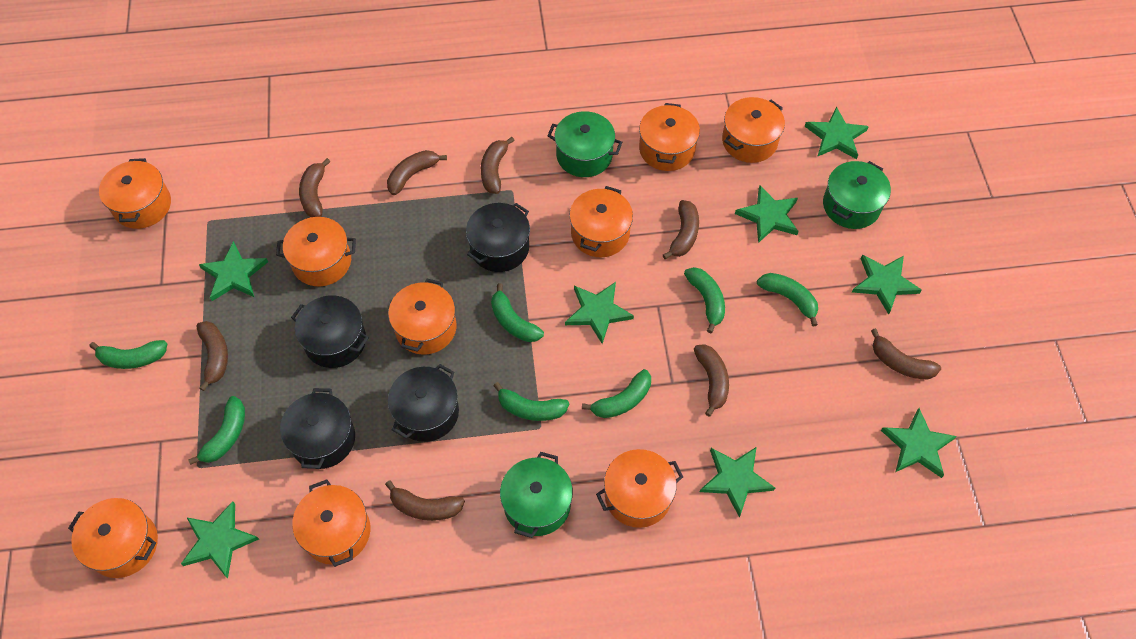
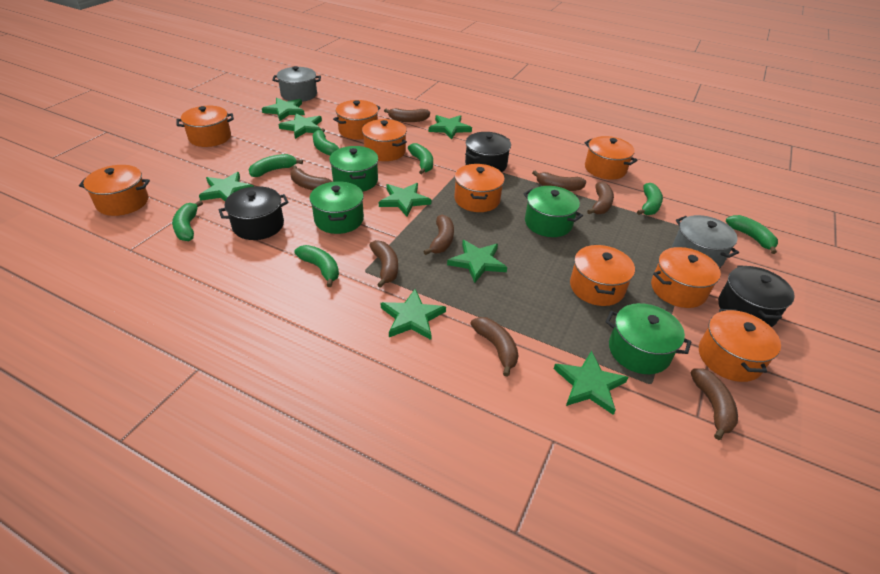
black pot: 4 -> 3
green pot: 3 -> 4
grey pot: 0 -> 2

